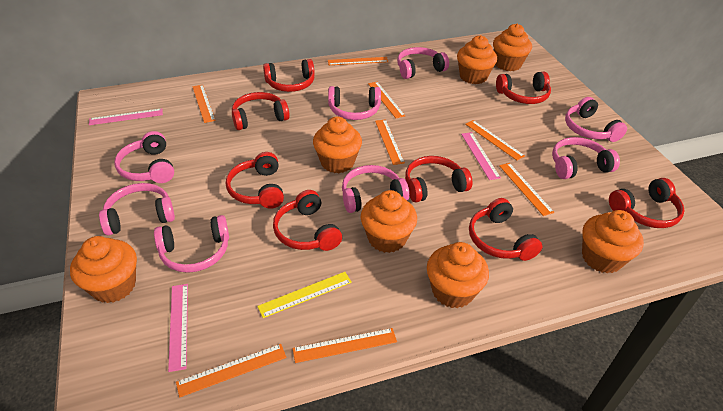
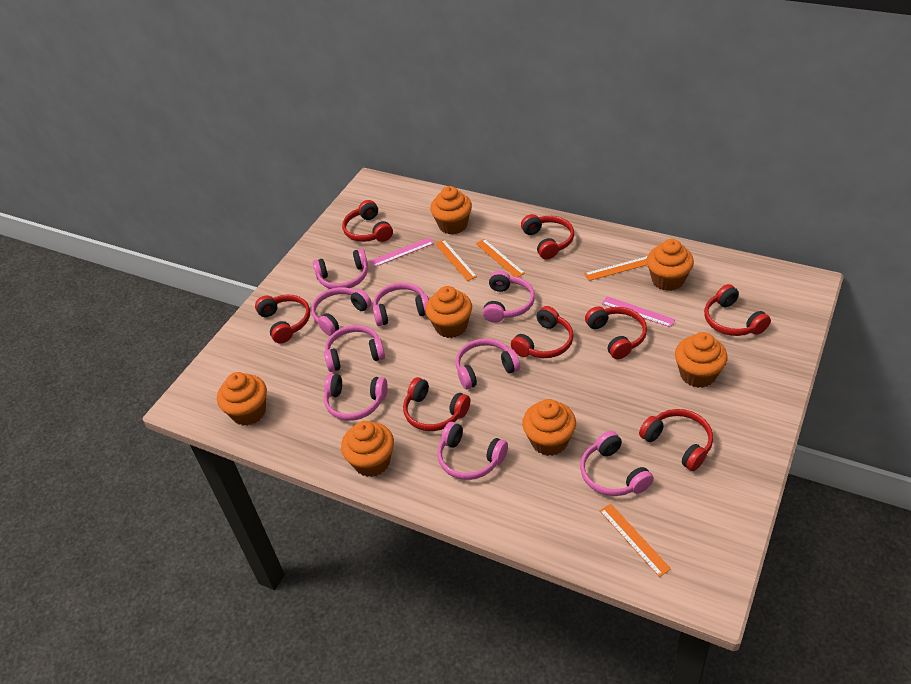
orange ruler: 8 -> 4
pink headphones: 8 -> 9
pink ruler: 3 -> 2
yellow ruler: 1 -> 0

